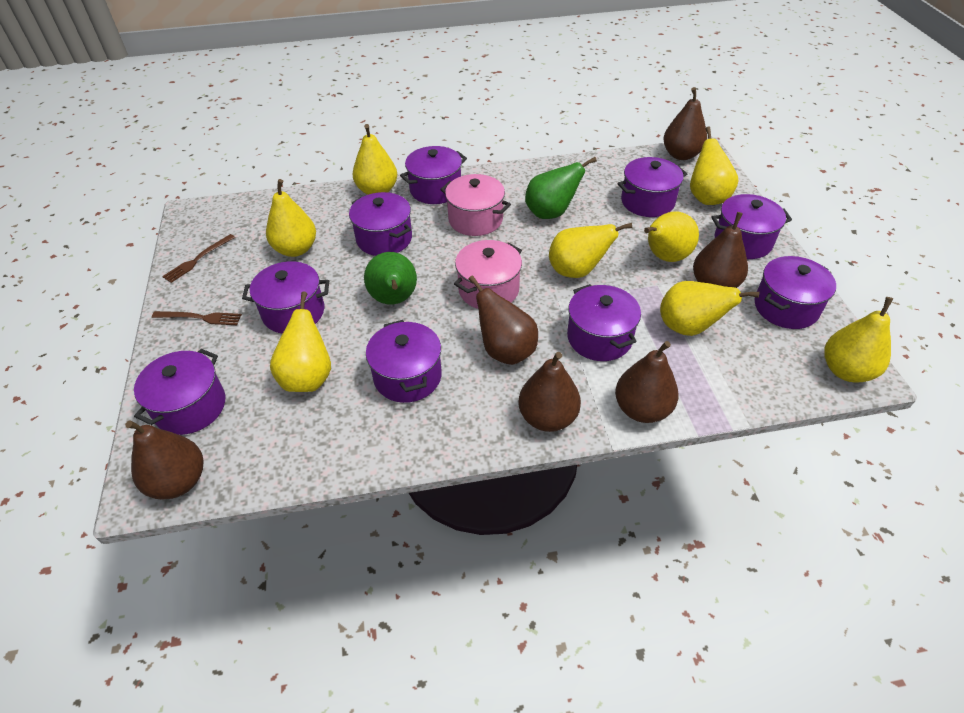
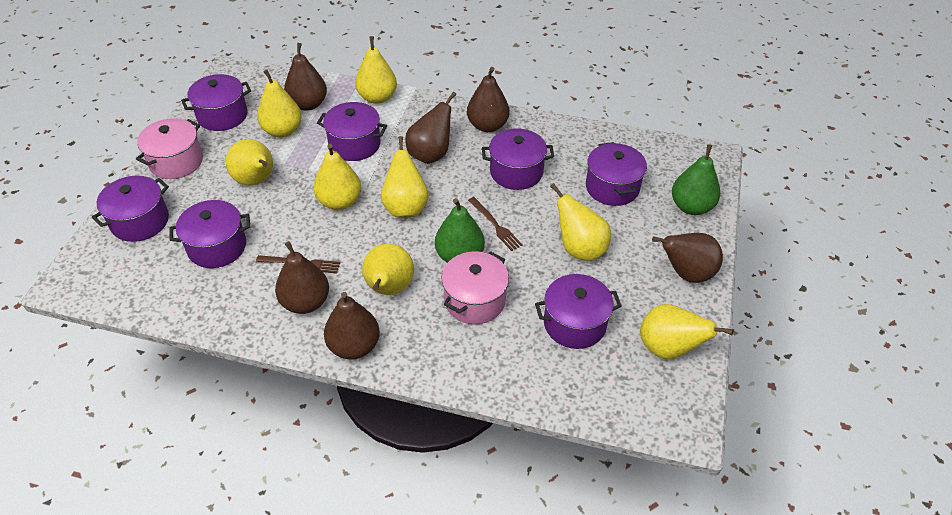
purple pot: 9 -> 7

